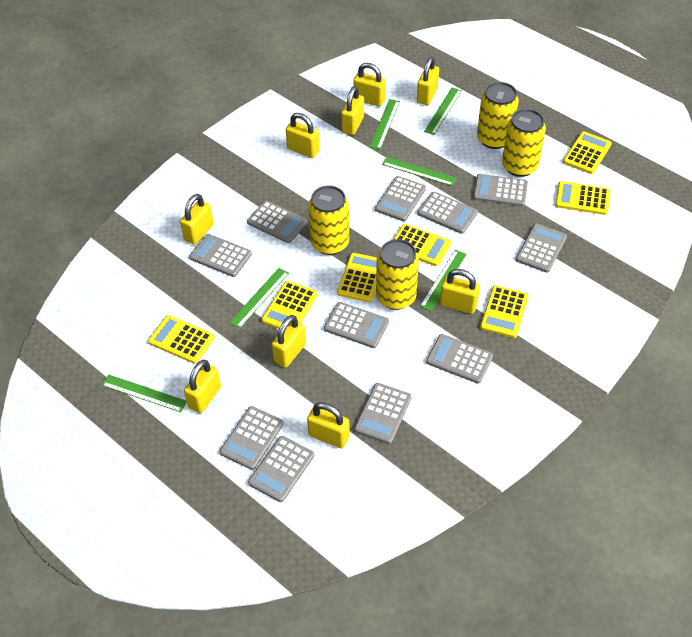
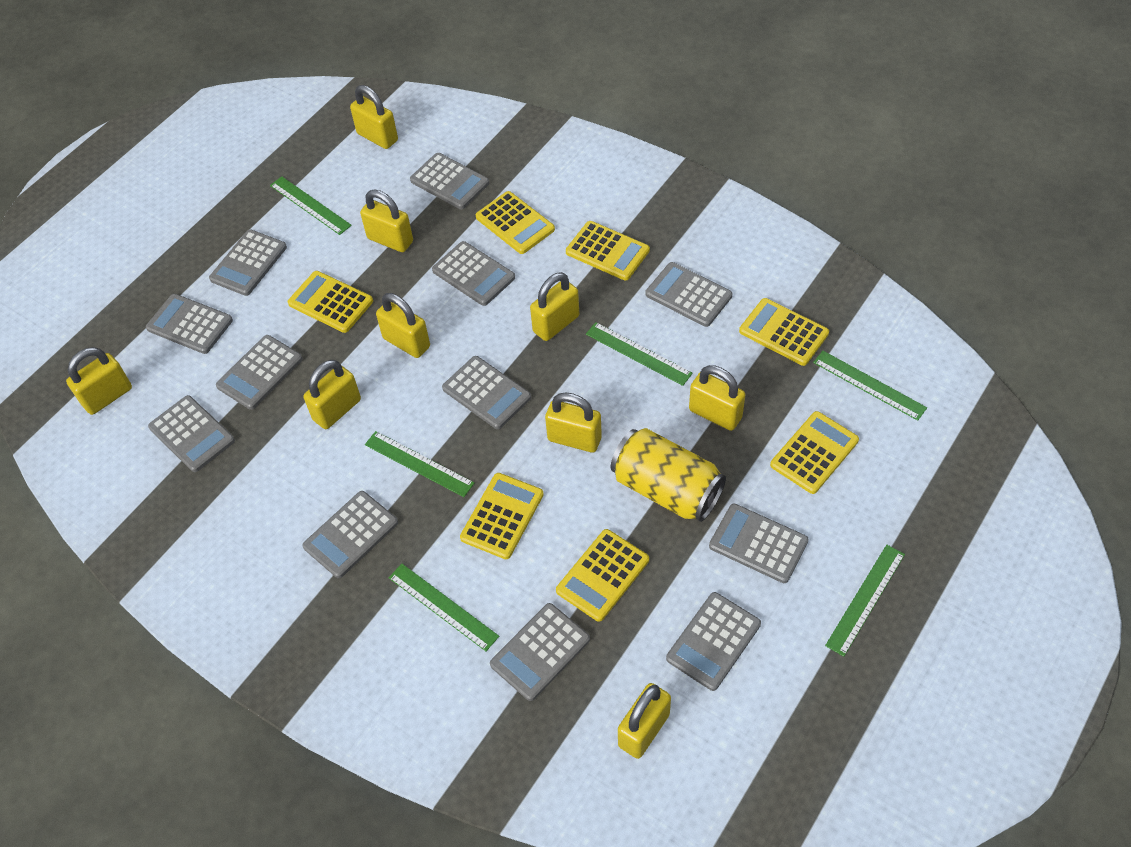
grey calculator: 11 -> 12
yellow can: 4 -> 1

